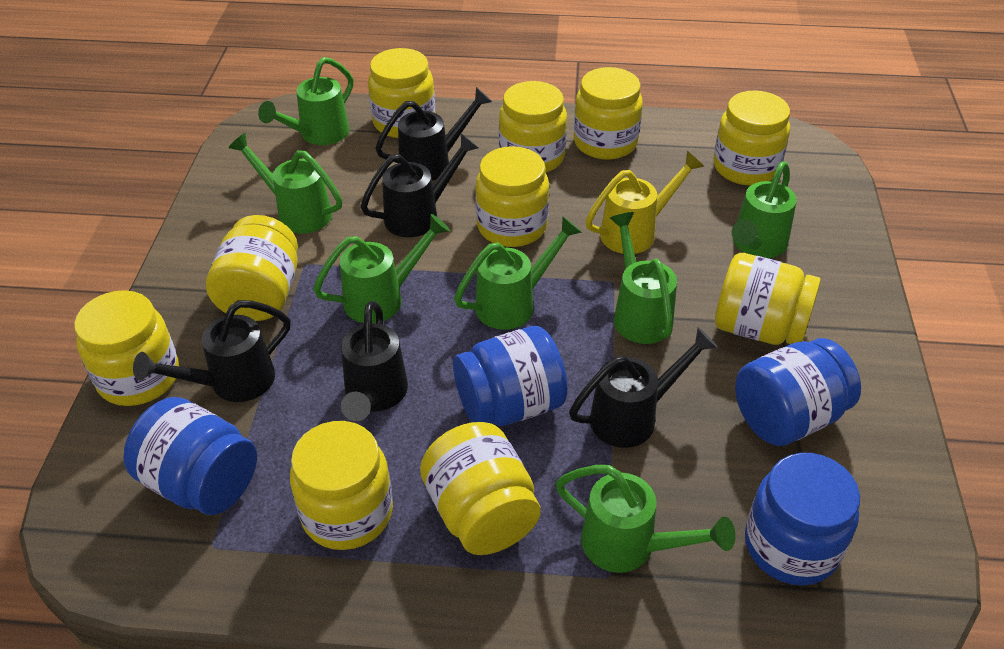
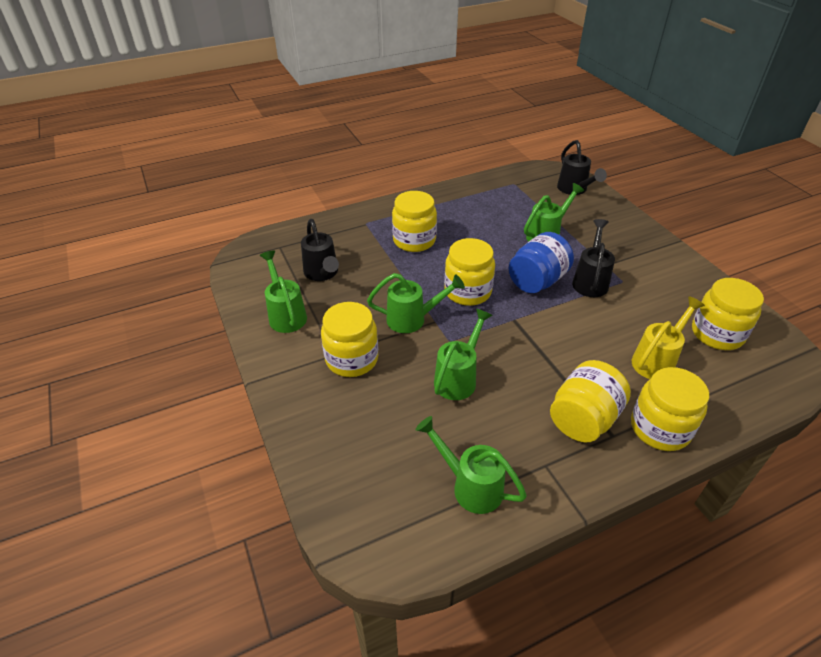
black watering can: 5 -> 3
blue jar: 4 -> 1
green watering can: 7 -> 5
yellow jar: 10 -> 6

